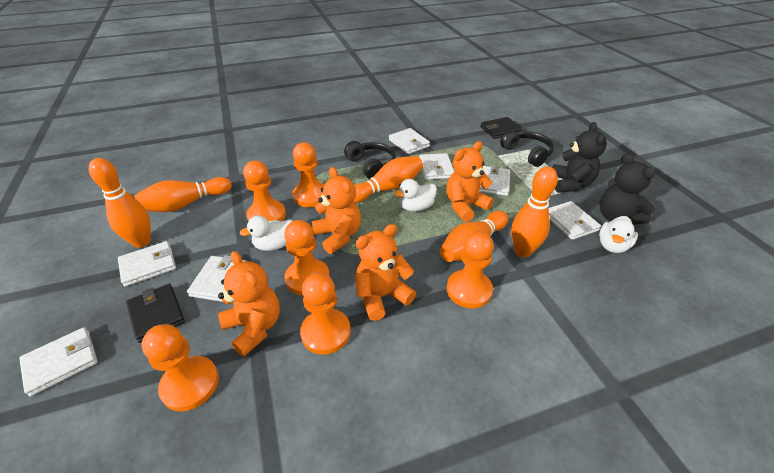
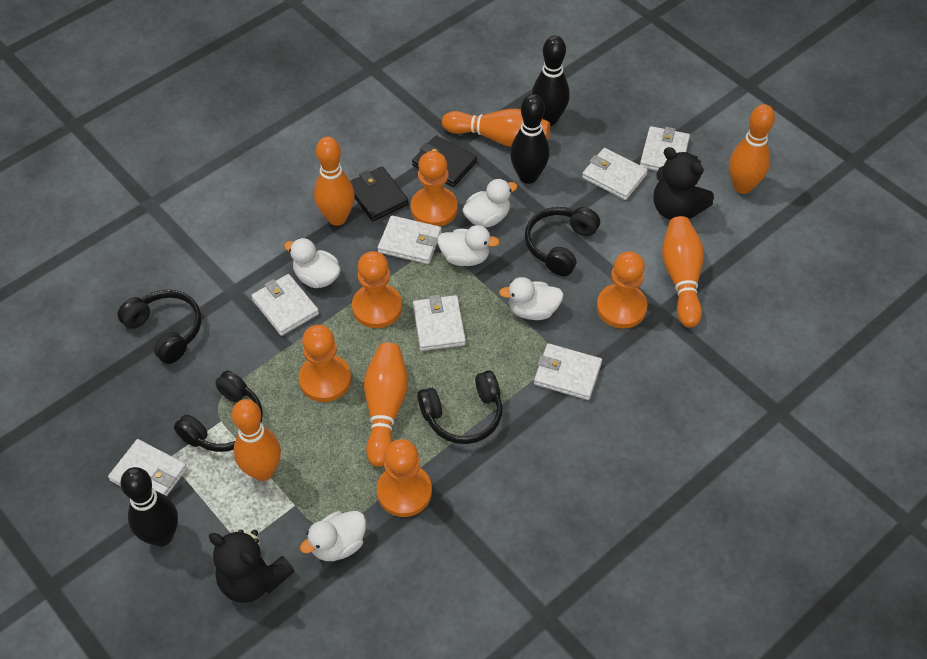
black bowling pin: 0 -> 3
black headphones: 2 -> 4
orange bowling pin: 5 -> 6
orange pawn: 6 -> 5
orange teddy bear: 4 -> 0
white duck: 3 -> 5

